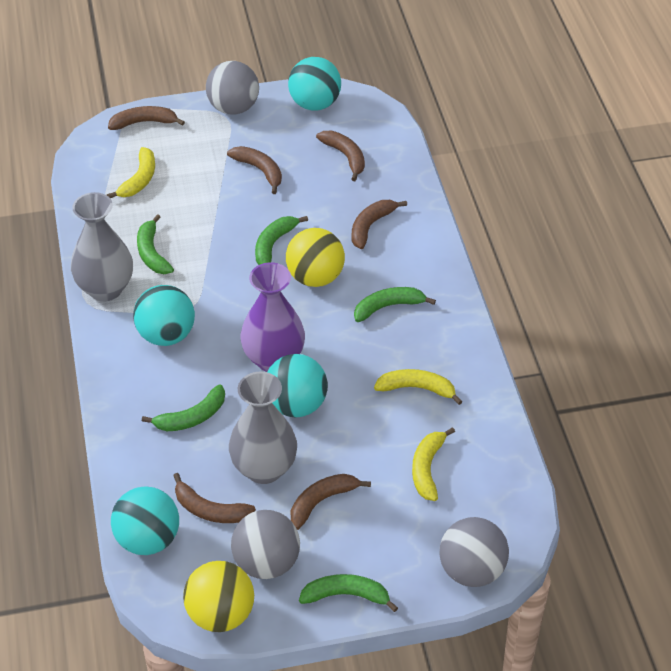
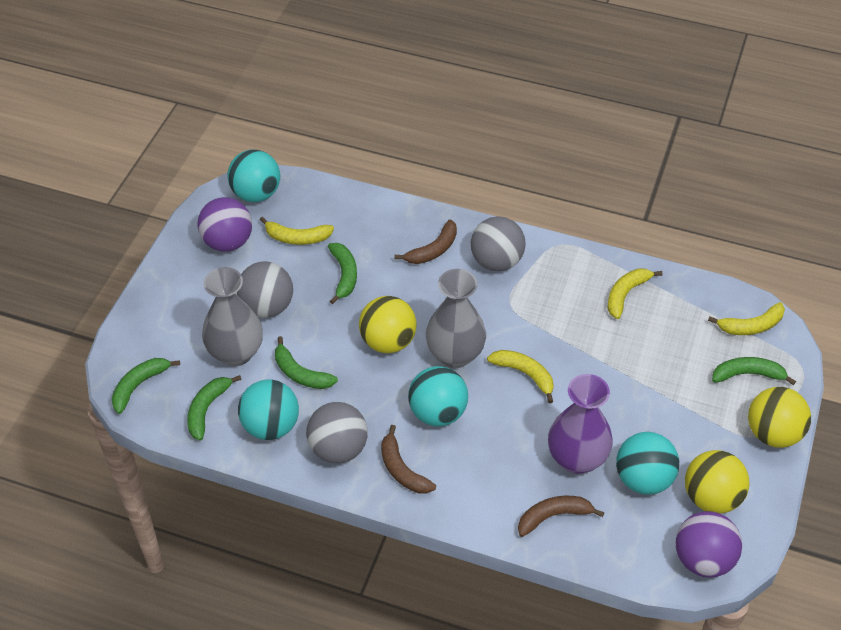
brown banana: 6 -> 3
purple ball: 0 -> 2
yellow ball: 2 -> 3
yellow banana: 3 -> 4

